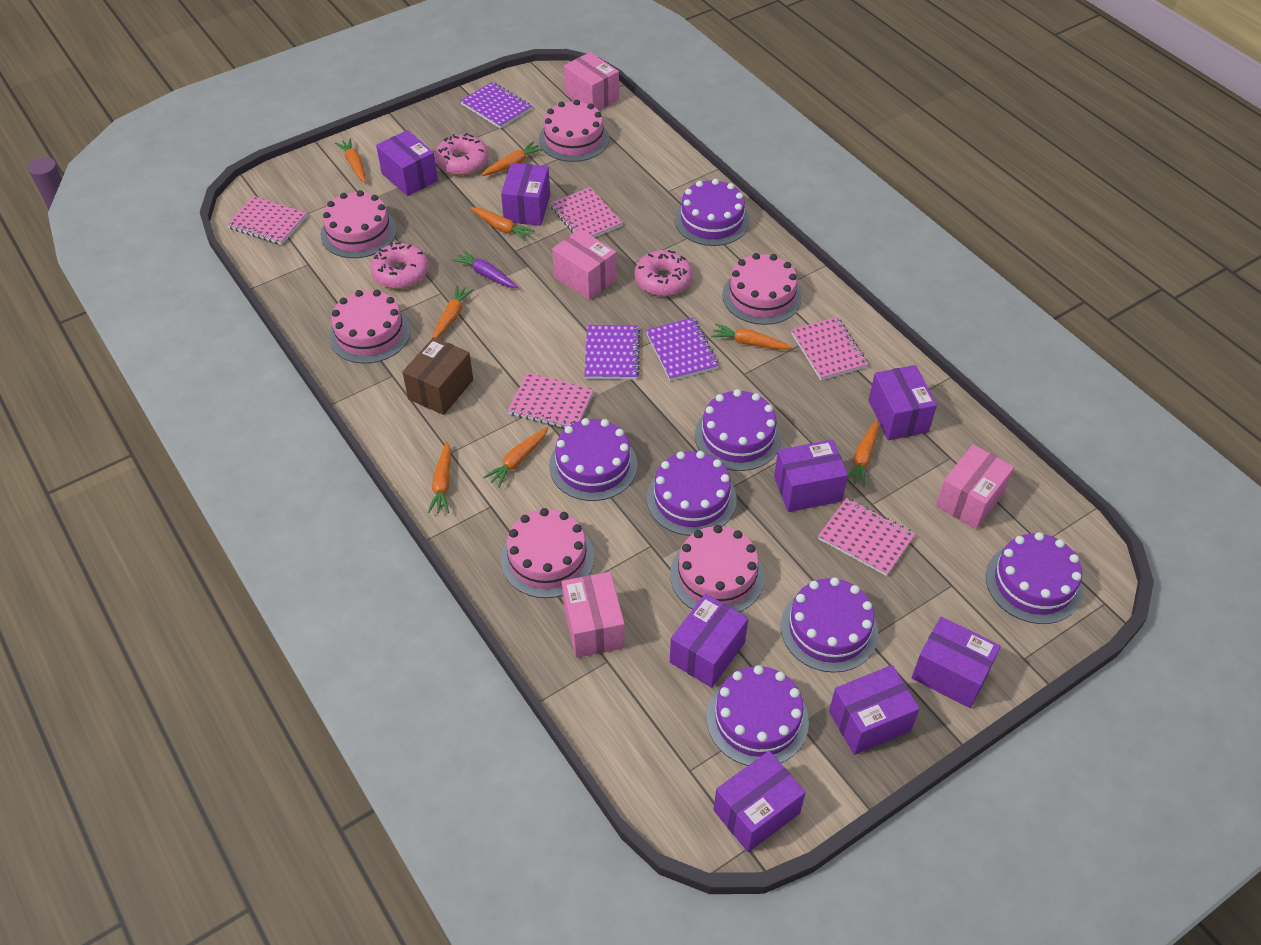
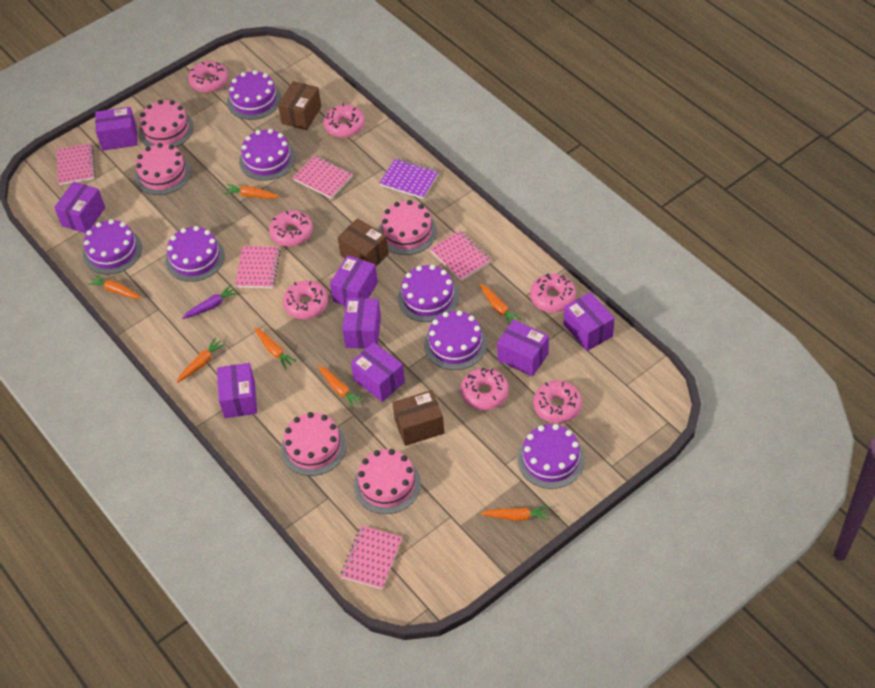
brown box: 1 -> 3
orange carrot: 8 -> 7
pink box: 4 -> 0
pink cake: 6 -> 5
pink donut: 3 -> 7
purple notebook: 3 -> 1

